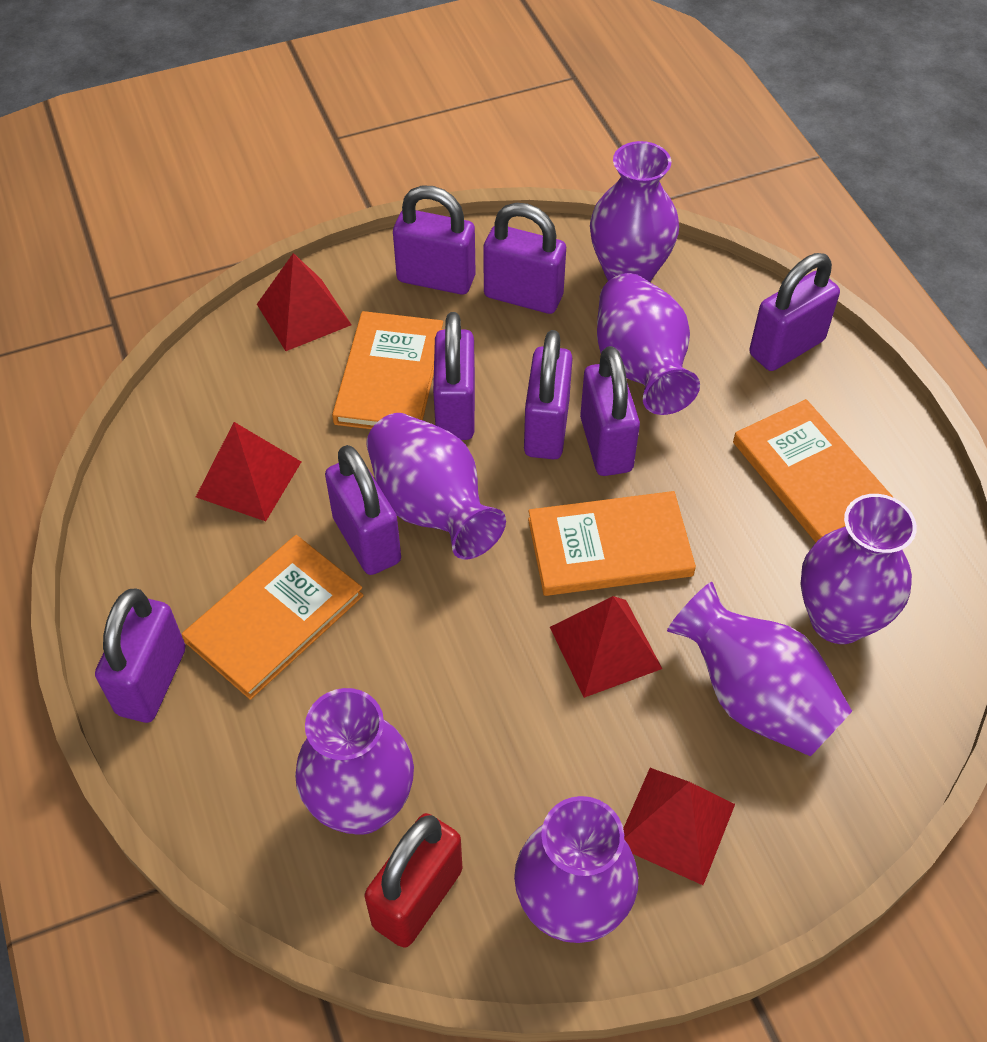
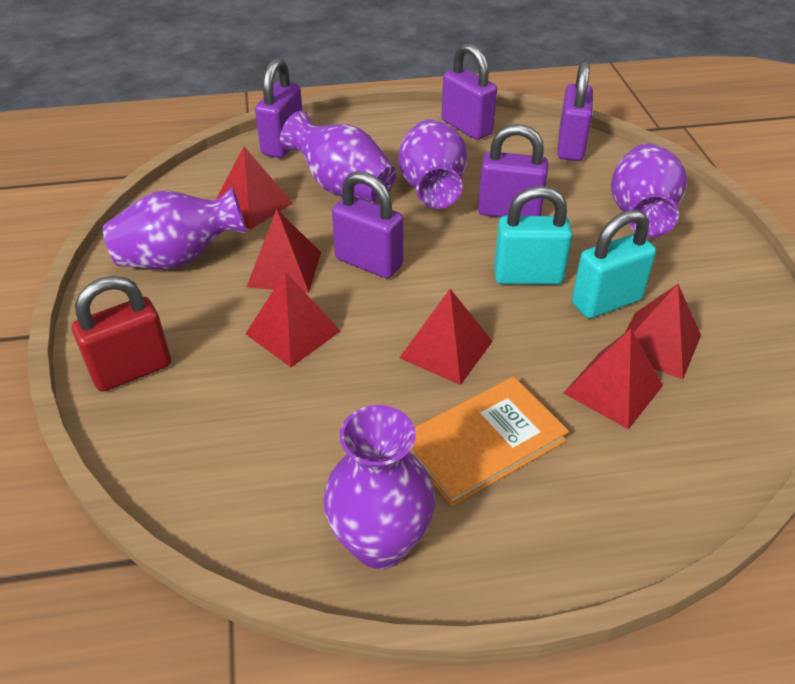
orange book: 4 -> 1
purple padlock: 8 -> 5
purple vase: 7 -> 5
red pyramid: 4 -> 6
turquoise padlock: 0 -> 2

